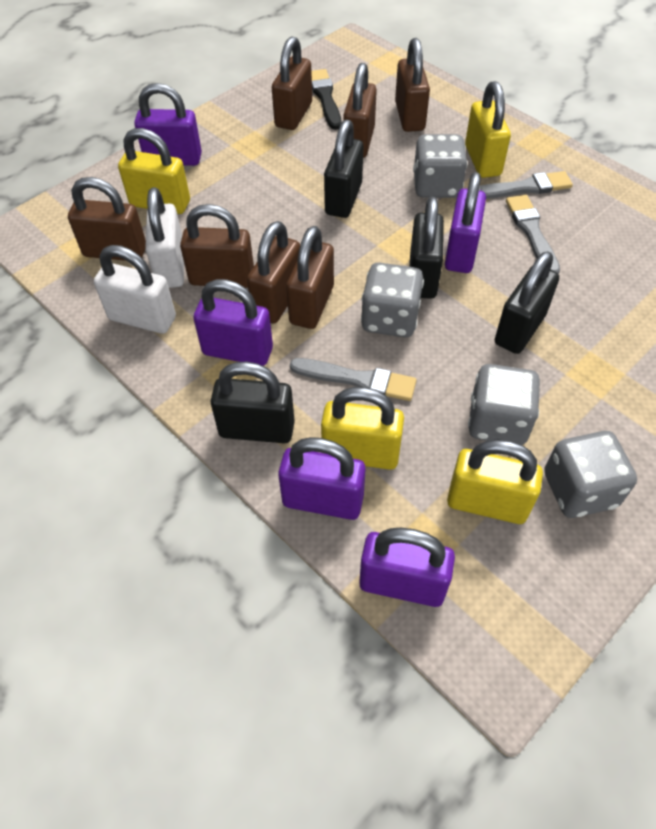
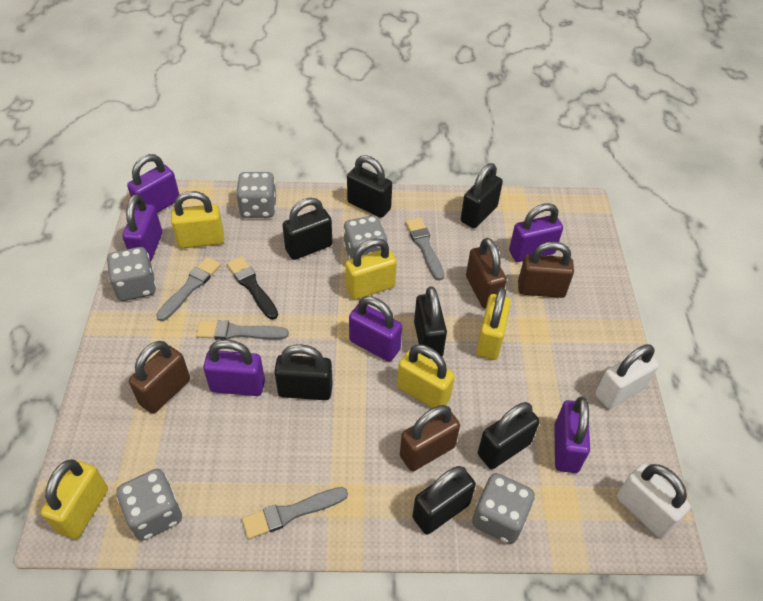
black padlock: 4 -> 7
brown padlock: 7 -> 4
grey brush: 3 -> 4
grey dice: 4 -> 5
purple padlock: 5 -> 6
yellow padlock: 4 -> 5

